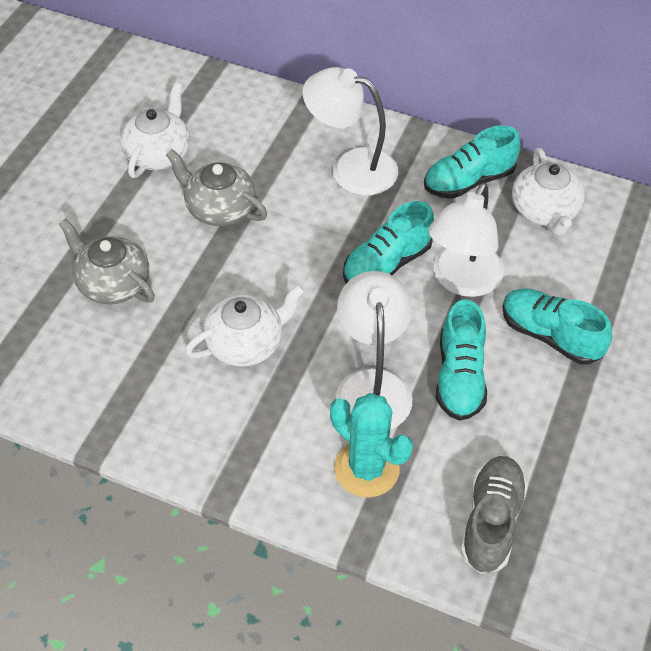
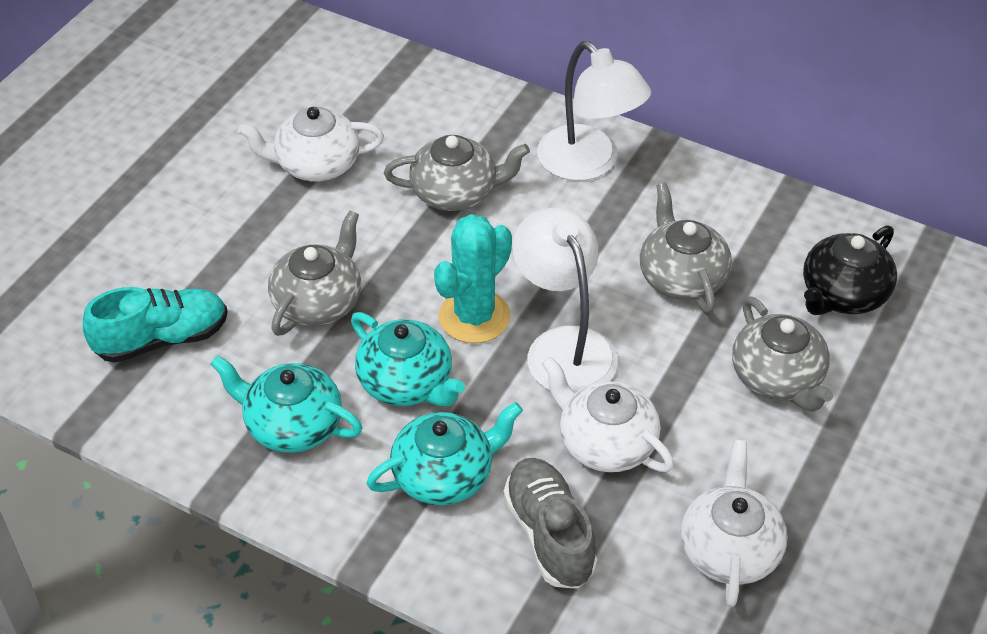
black teapot: 0 -> 1
grey teapot: 2 -> 4
turquoise shoe: 4 -> 1
turquoise teapot: 0 -> 3
white lamp: 3 -> 2

